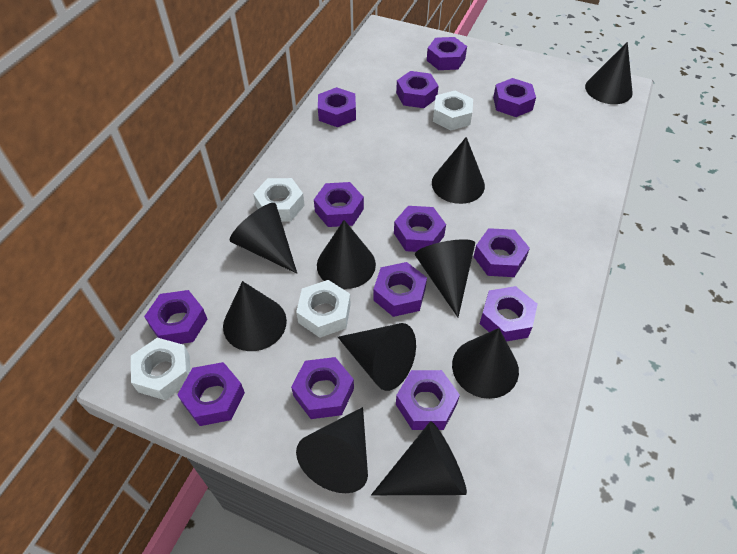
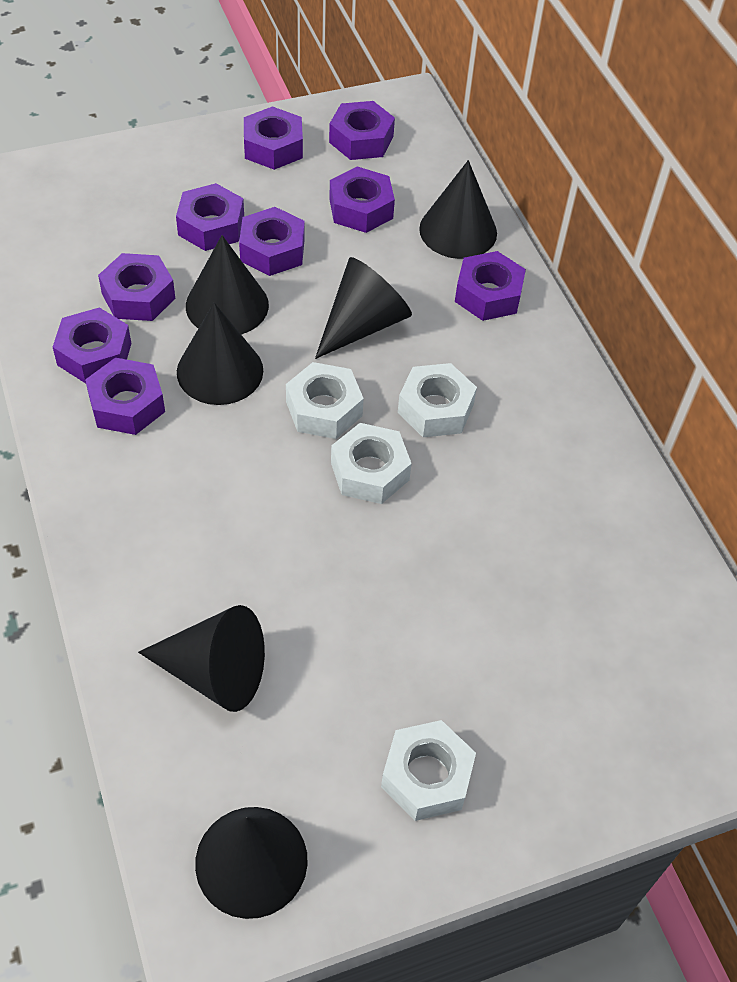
black cone: 10 -> 6
purple nut: 13 -> 9

